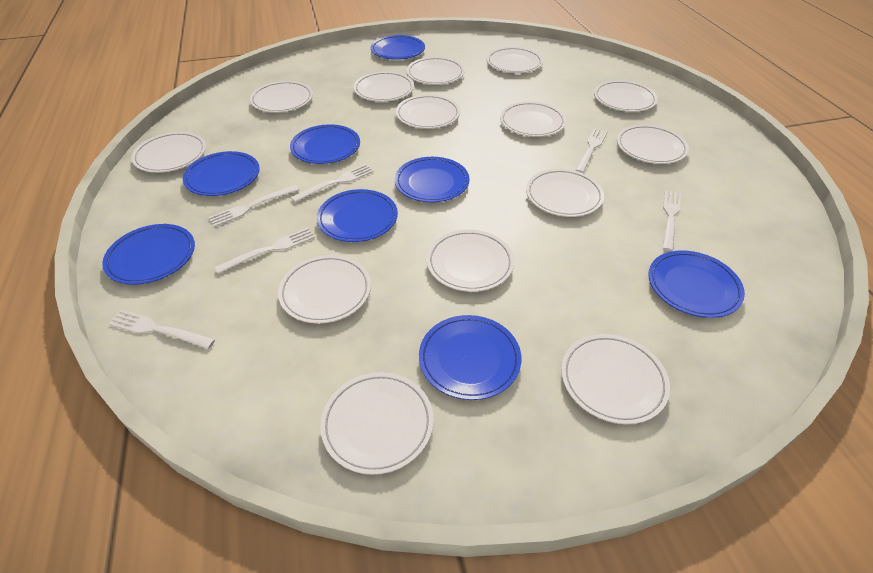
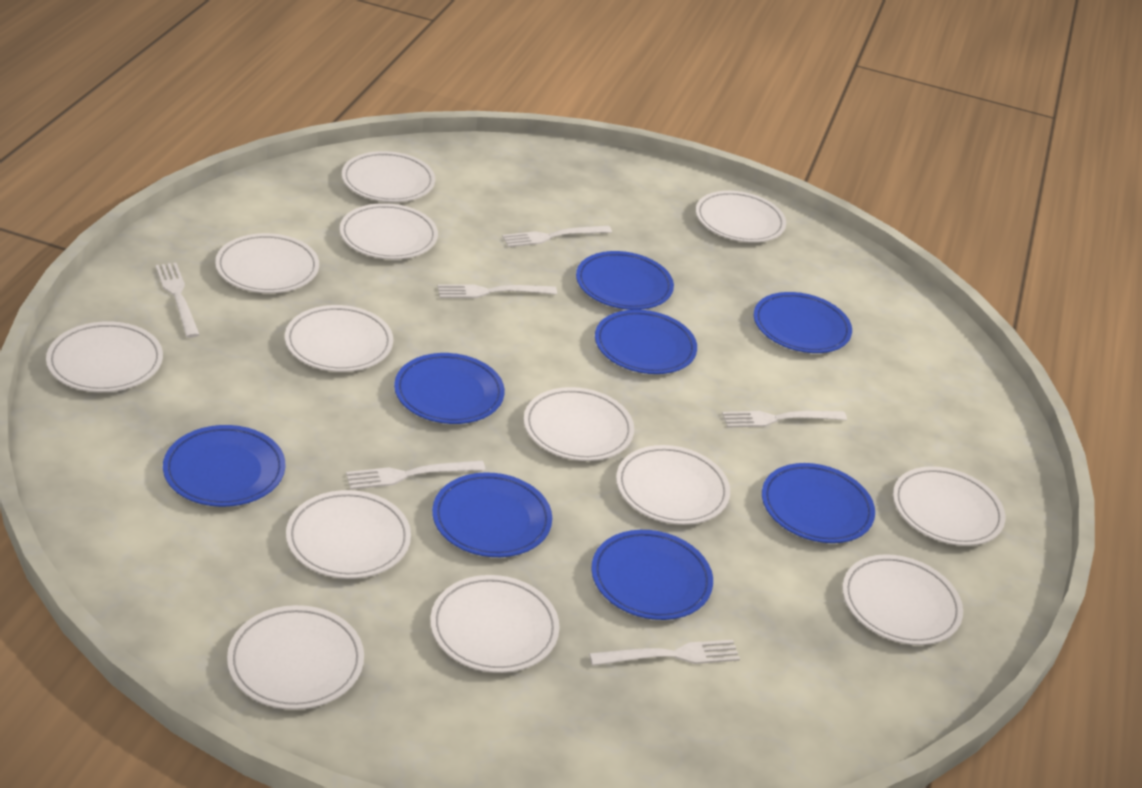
white plate: 14 -> 13

